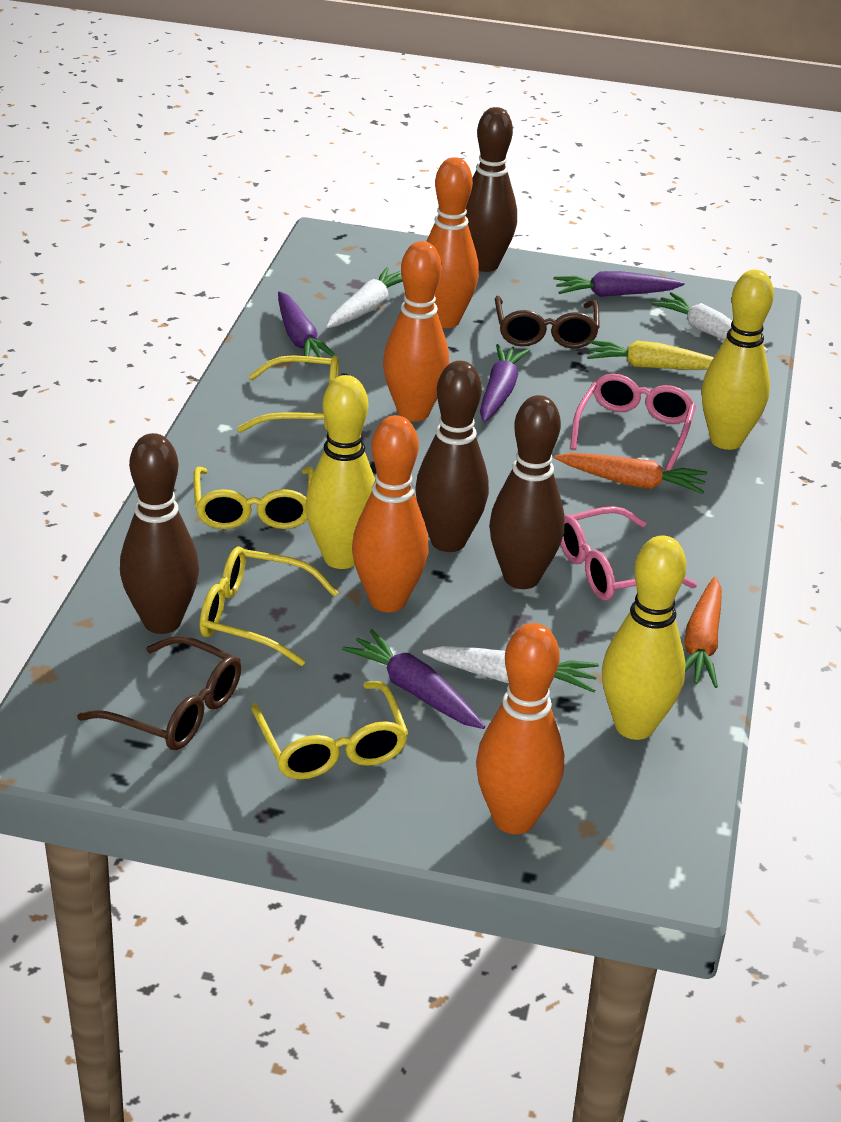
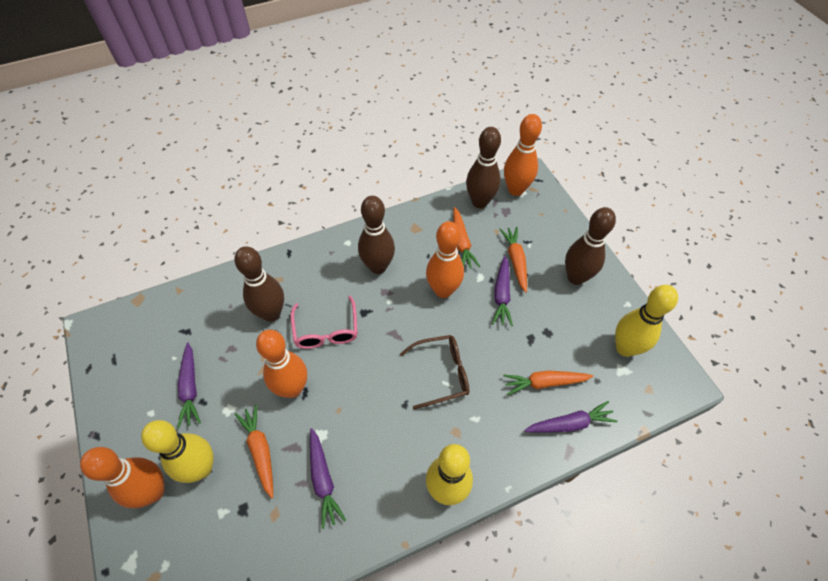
brown glasses: 2 -> 1
orange carrot: 2 -> 4
pink glasses: 2 -> 1
white carrot: 3 -> 0
yellow carrot: 1 -> 0
yellow glasses: 4 -> 0

